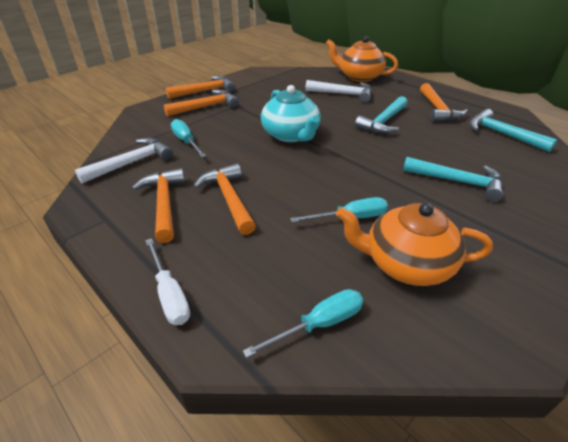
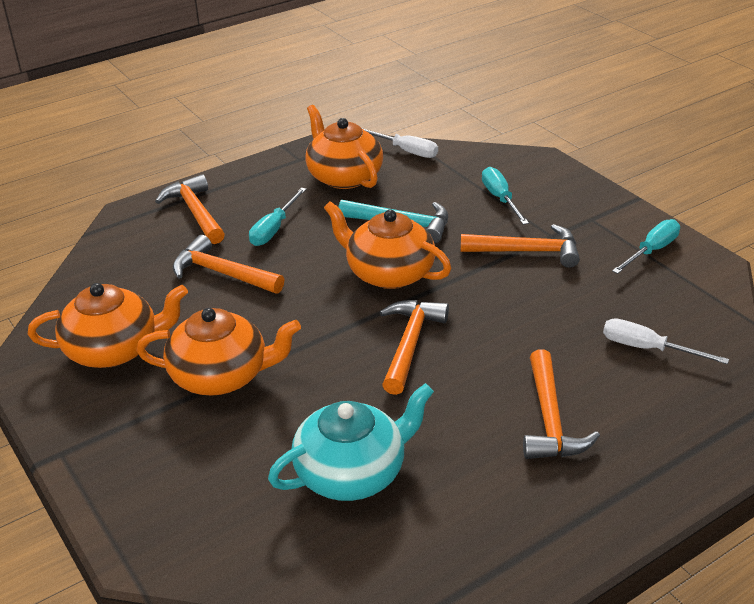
orange teapot: 2 -> 4
turquoise hammer: 3 -> 1
white hammer: 2 -> 0
white screwdriver: 1 -> 2

